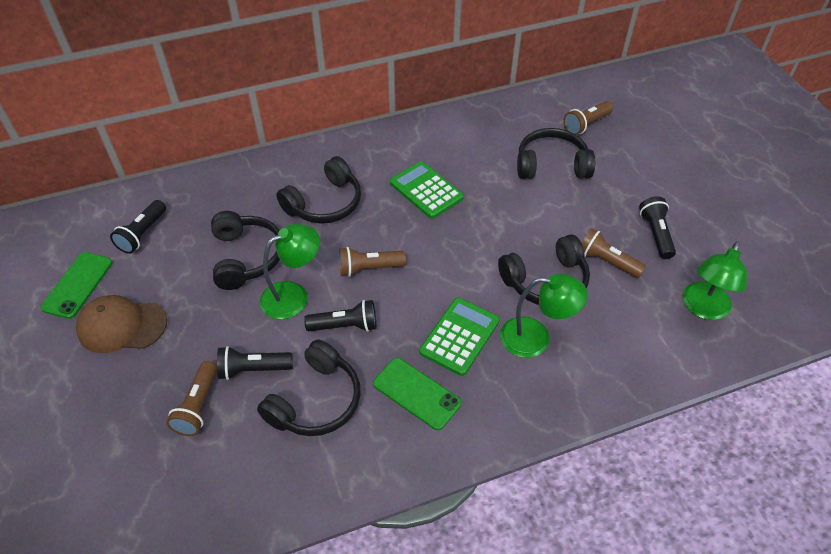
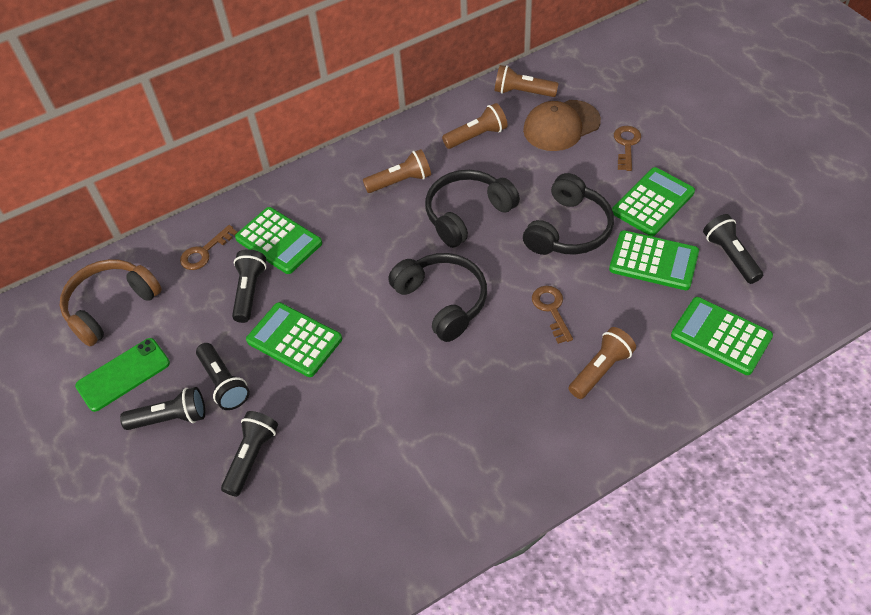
black flashlight: 4 -> 5
black headphones: 5 -> 3
brown headphones: 0 -> 1
brown key: 0 -> 3
green calculator: 2 -> 5
green lamp: 3 -> 0
green phone: 2 -> 1

